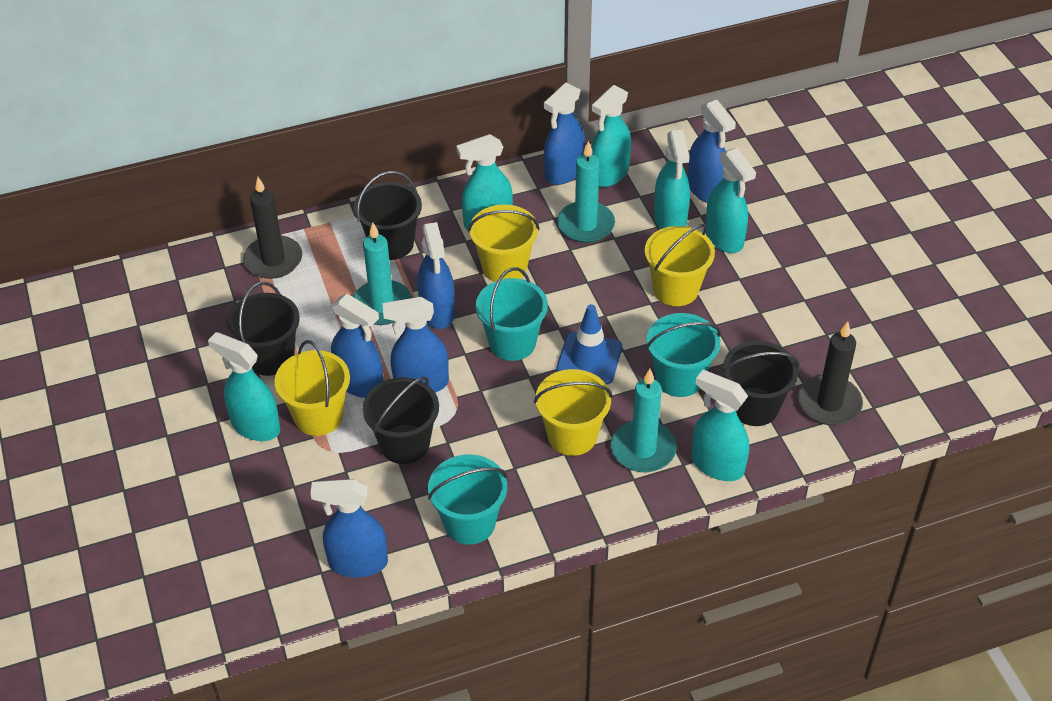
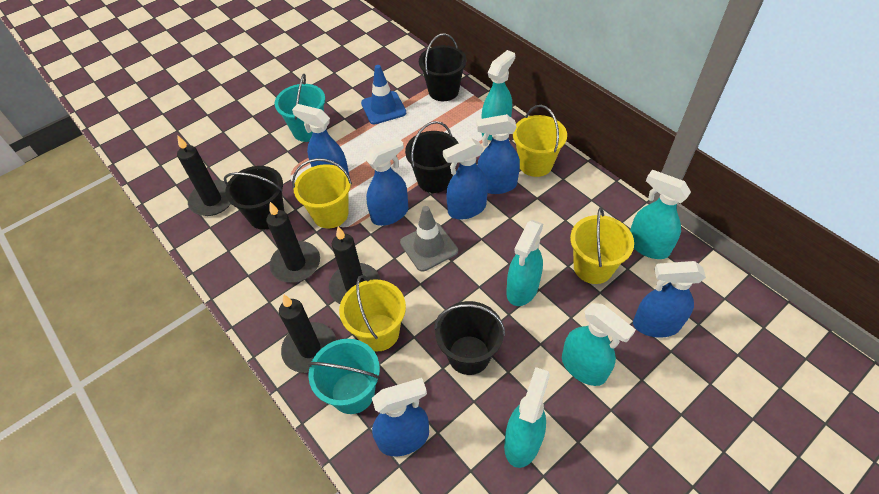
black candle: 2 -> 4
grey traffic cone: 0 -> 1
turquoise bucket: 3 -> 2
turquoise candle: 3 -> 0
turquoise spray bottle: 6 -> 5

